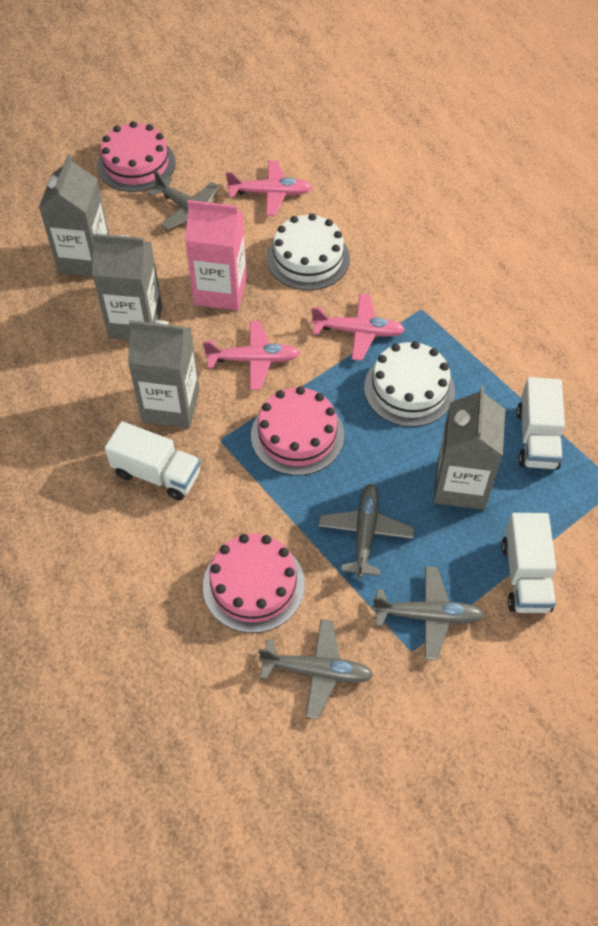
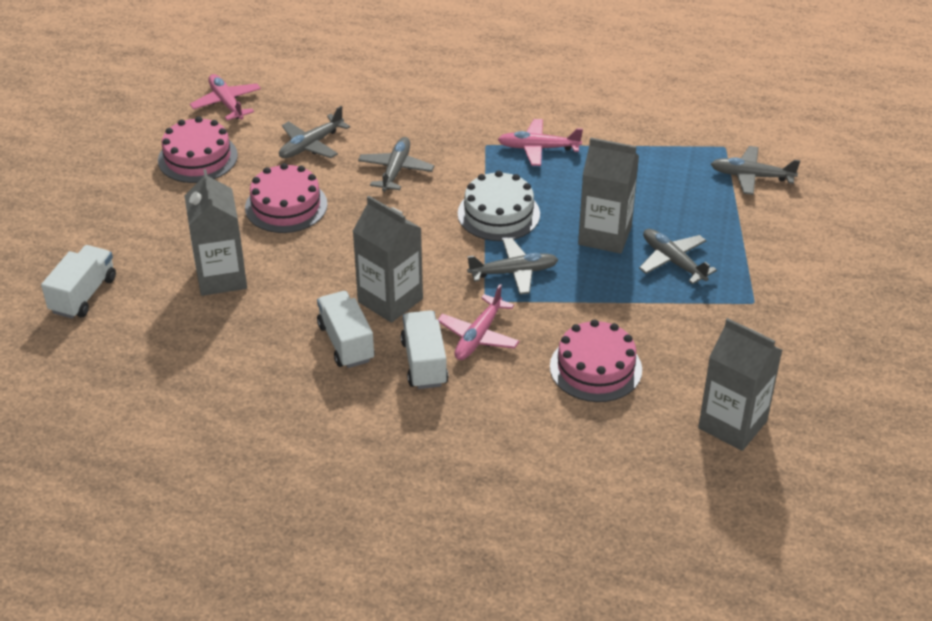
grey plane: 4 -> 5
pink carton: 1 -> 0
white cake: 2 -> 1

